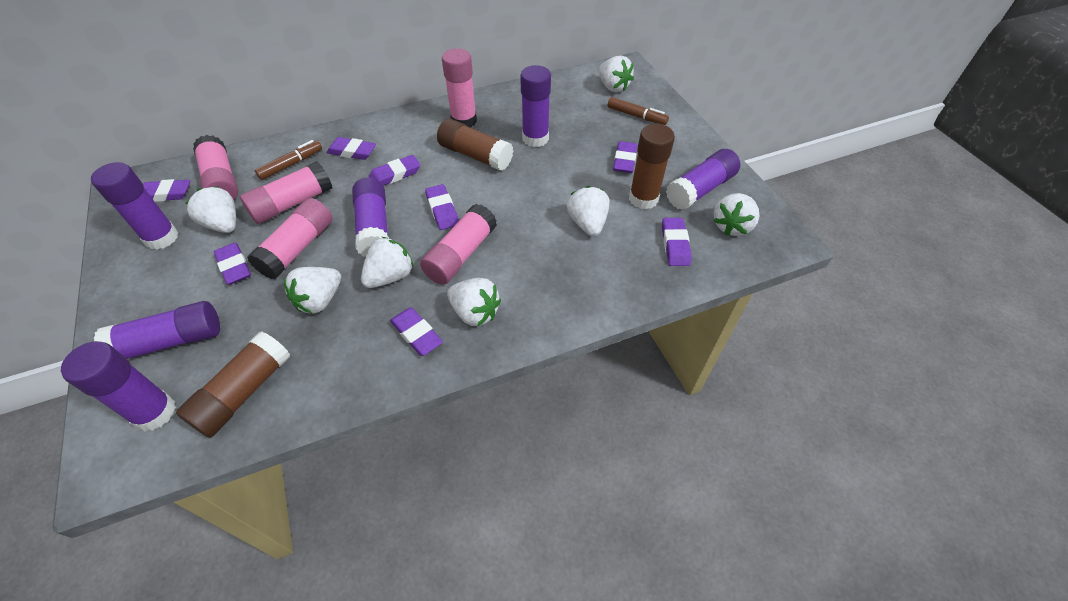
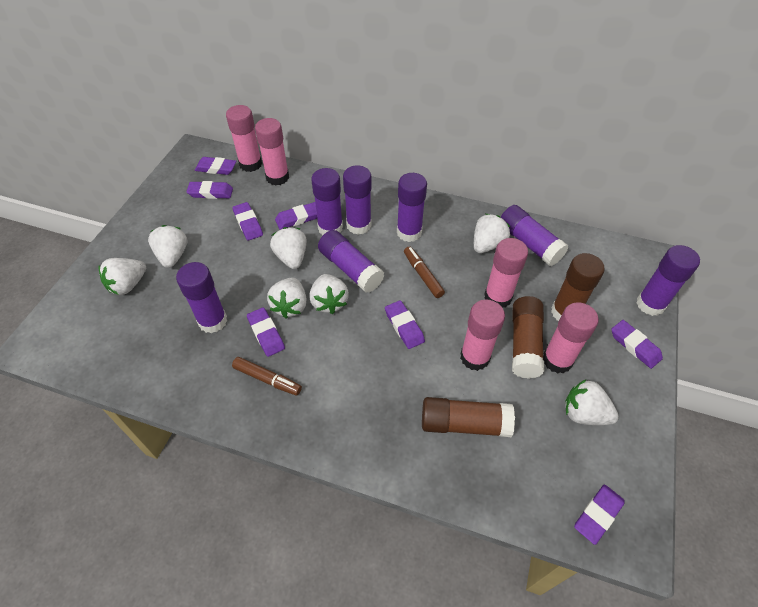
purple glue stick: 6 -> 7

